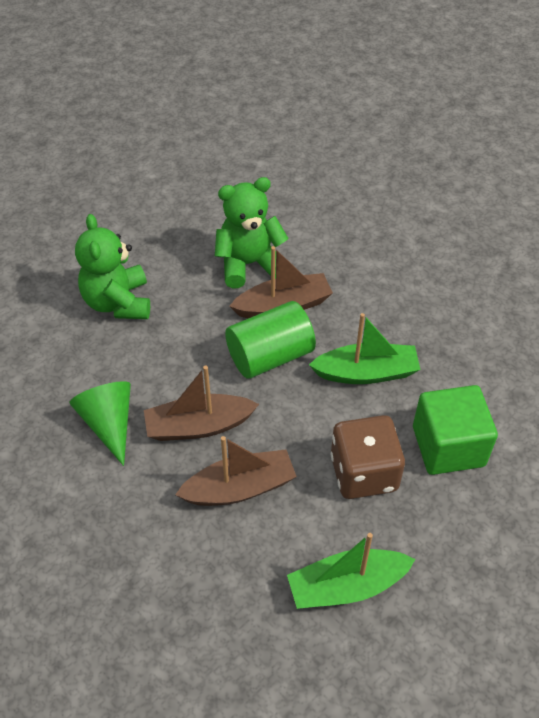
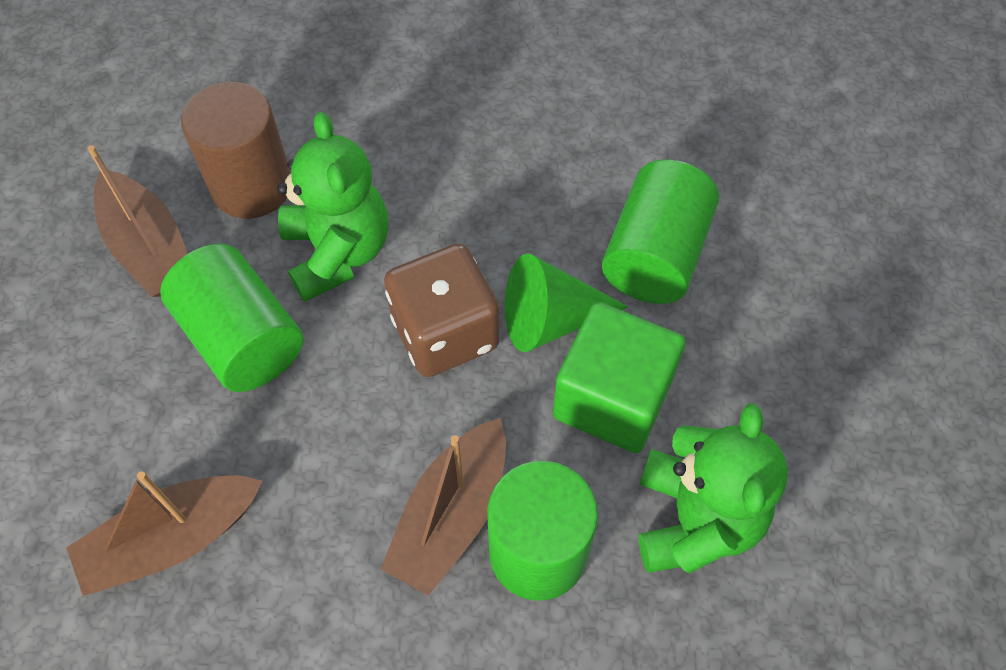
brown cylinder: 0 -> 1
green boat: 2 -> 0
green cylinder: 1 -> 3

